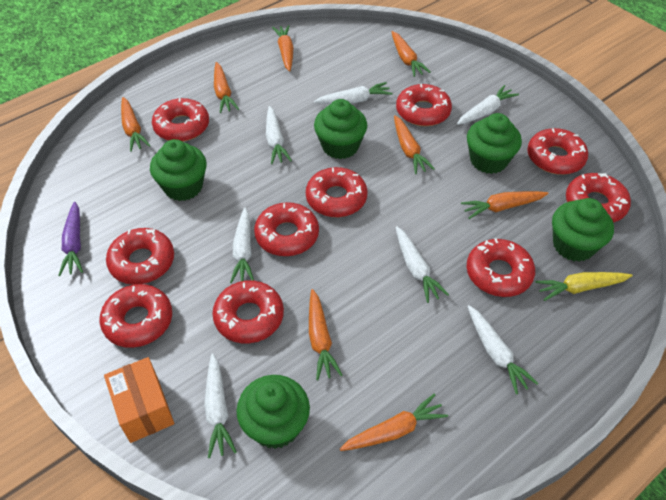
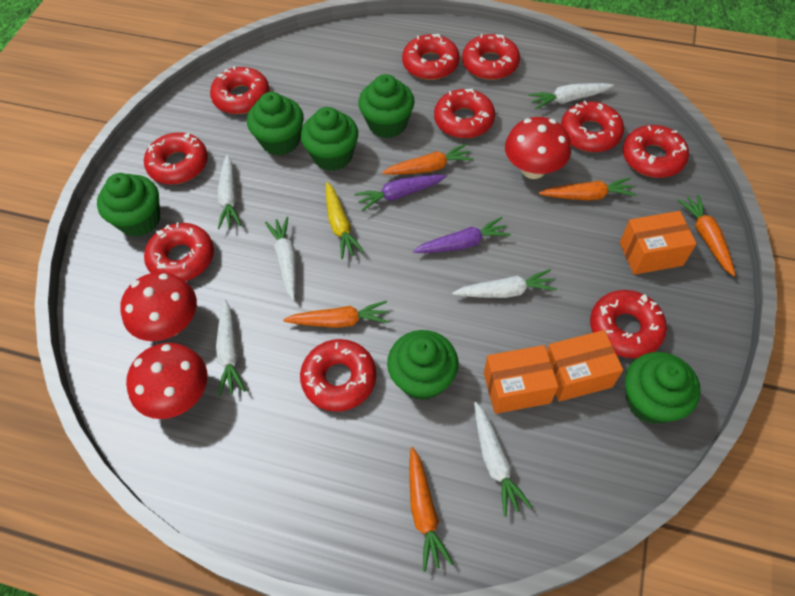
green cupcake: 5 -> 6
orange box: 1 -> 3
orange carrot: 8 -> 5
purple carrot: 1 -> 2
red mushroom: 0 -> 3
white carrot: 7 -> 6

